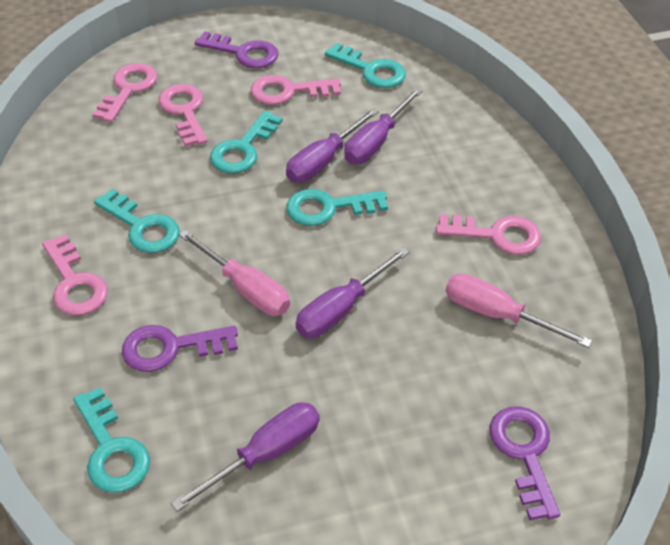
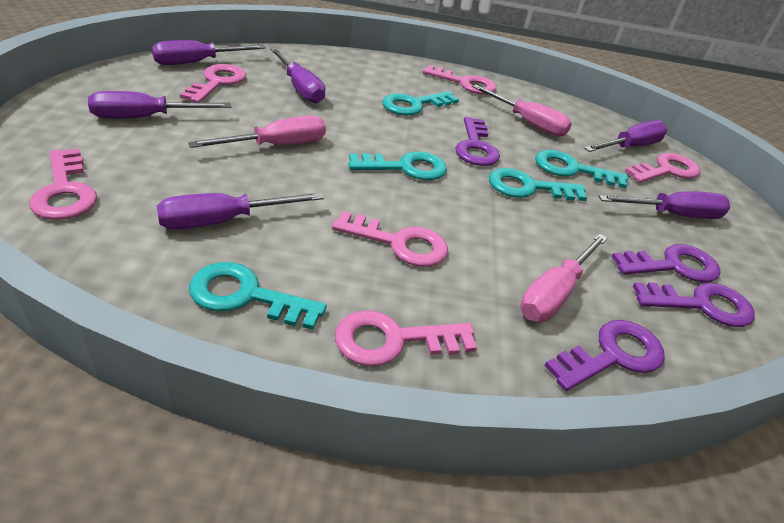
pink key: 5 -> 6
pink screwdriver: 2 -> 3
purple key: 3 -> 4
purple screwdriver: 4 -> 6

